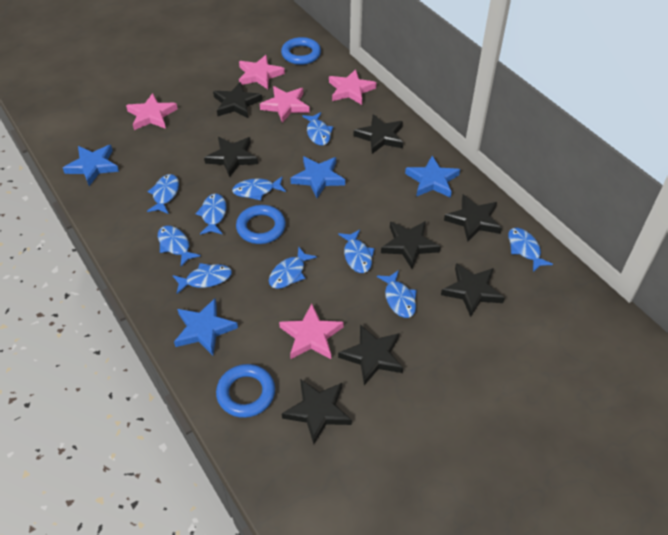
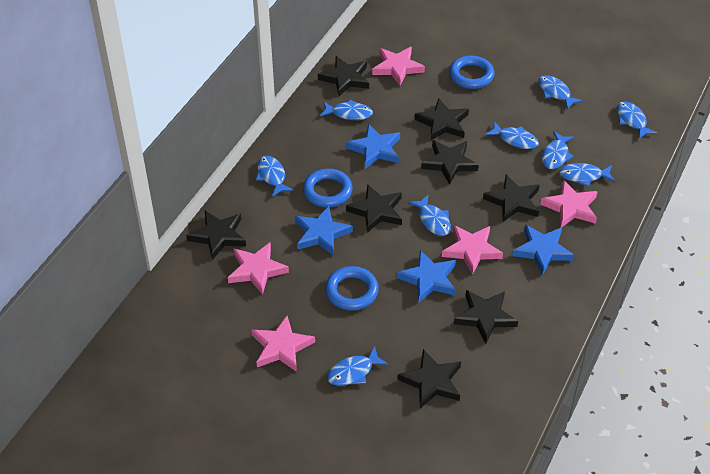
blue fish: 10 -> 9

